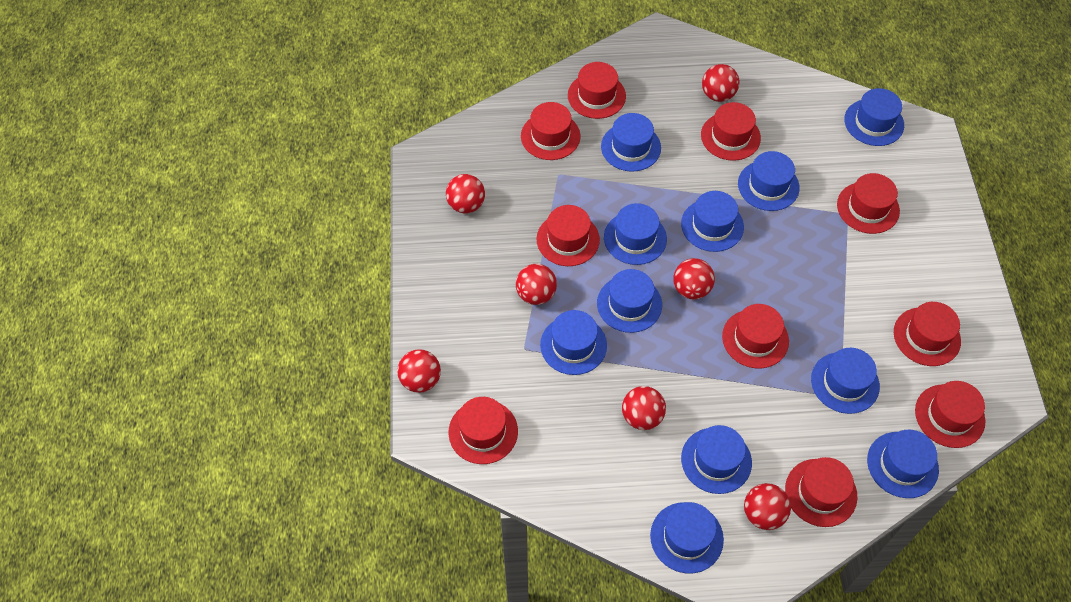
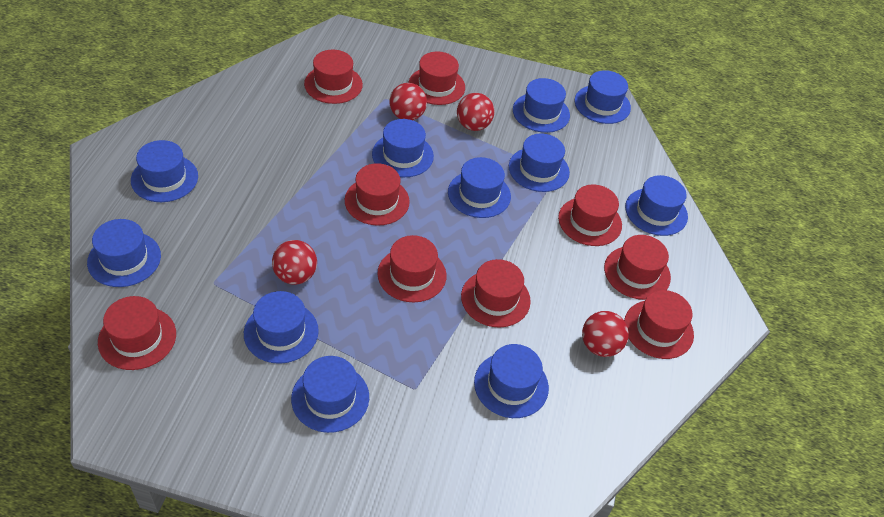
red ball: 7 -> 4
red hat: 10 -> 9

